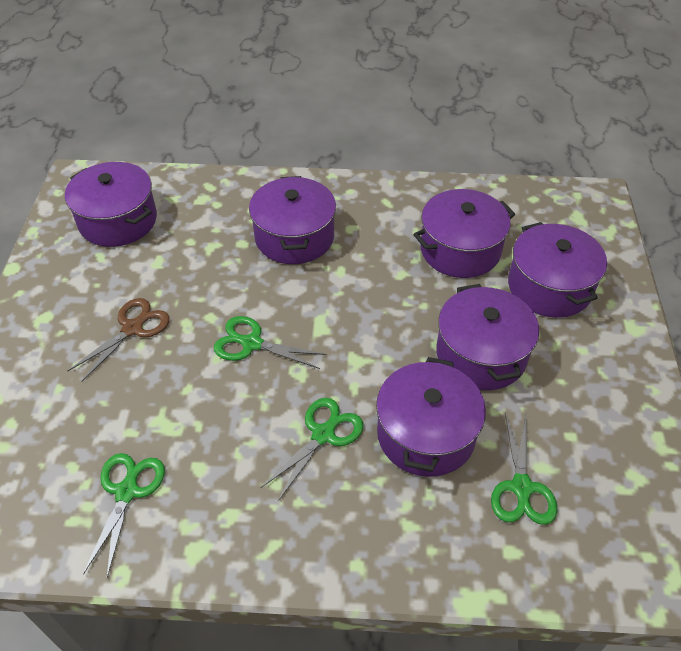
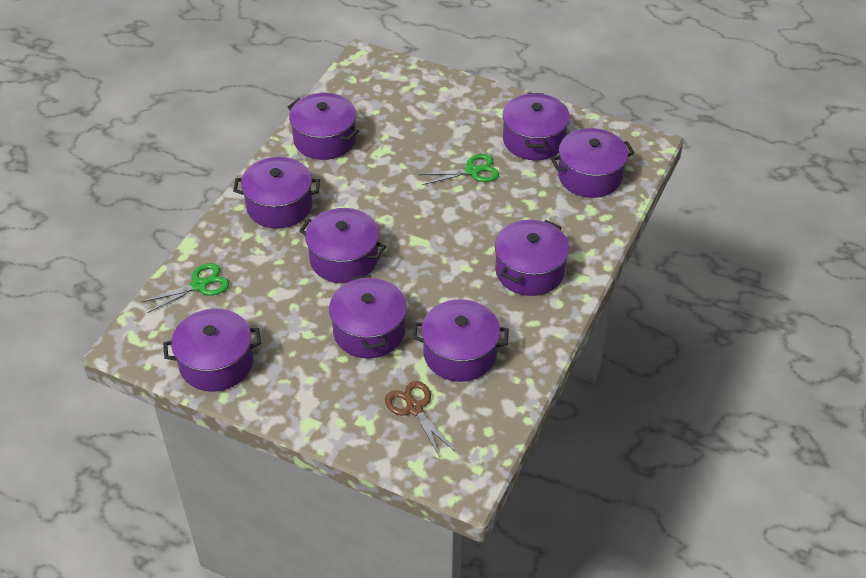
green scissors: 4 -> 2
purple pot: 6 -> 9

